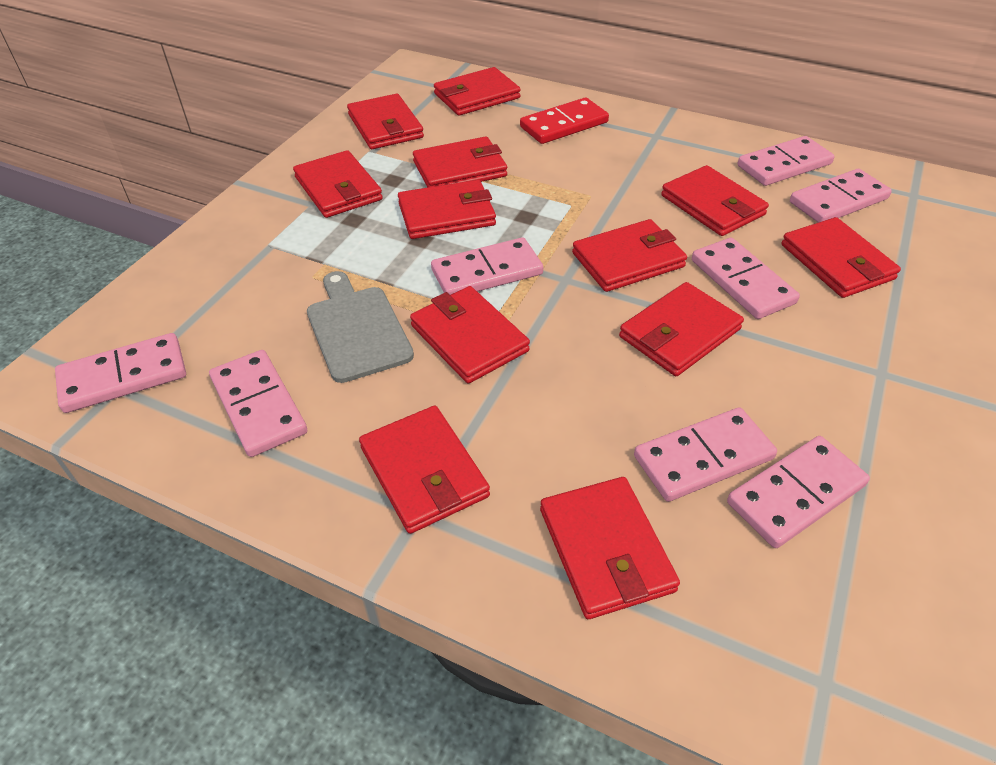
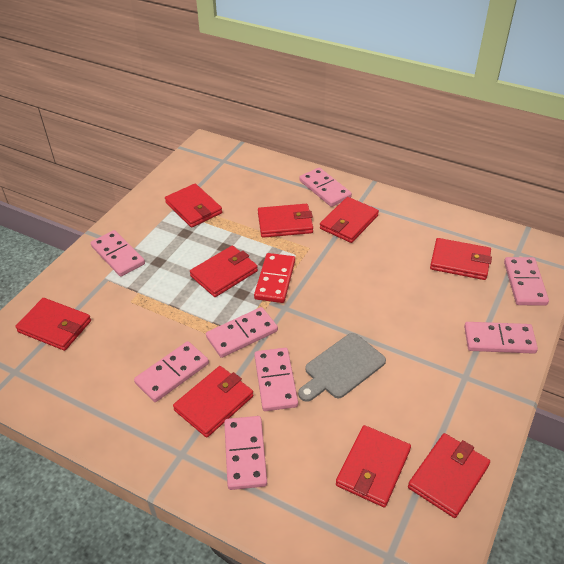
red wallet: 12 -> 9

